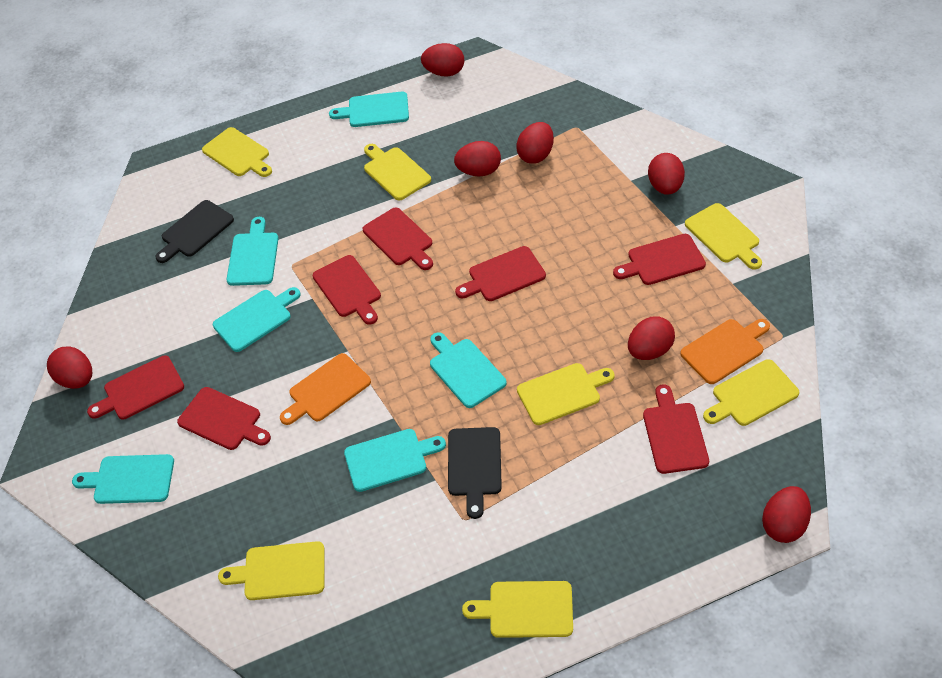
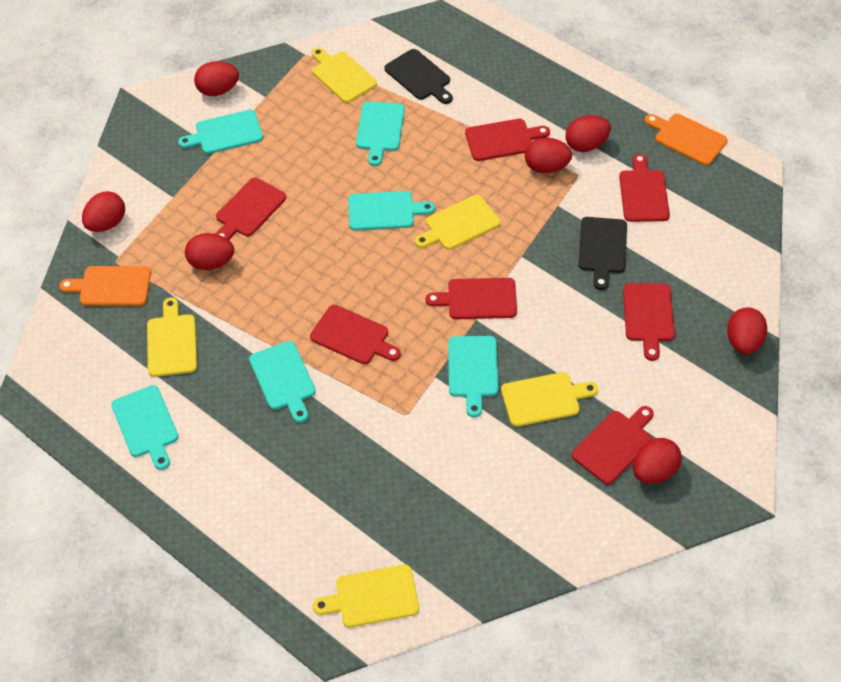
yellow cutting board: 7 -> 5

